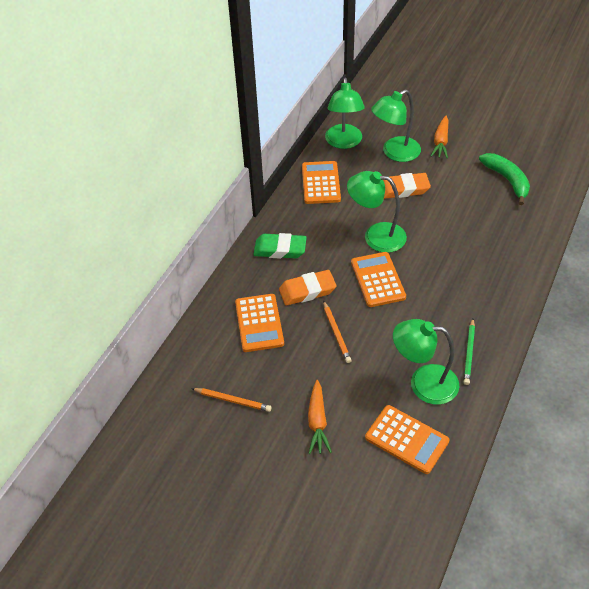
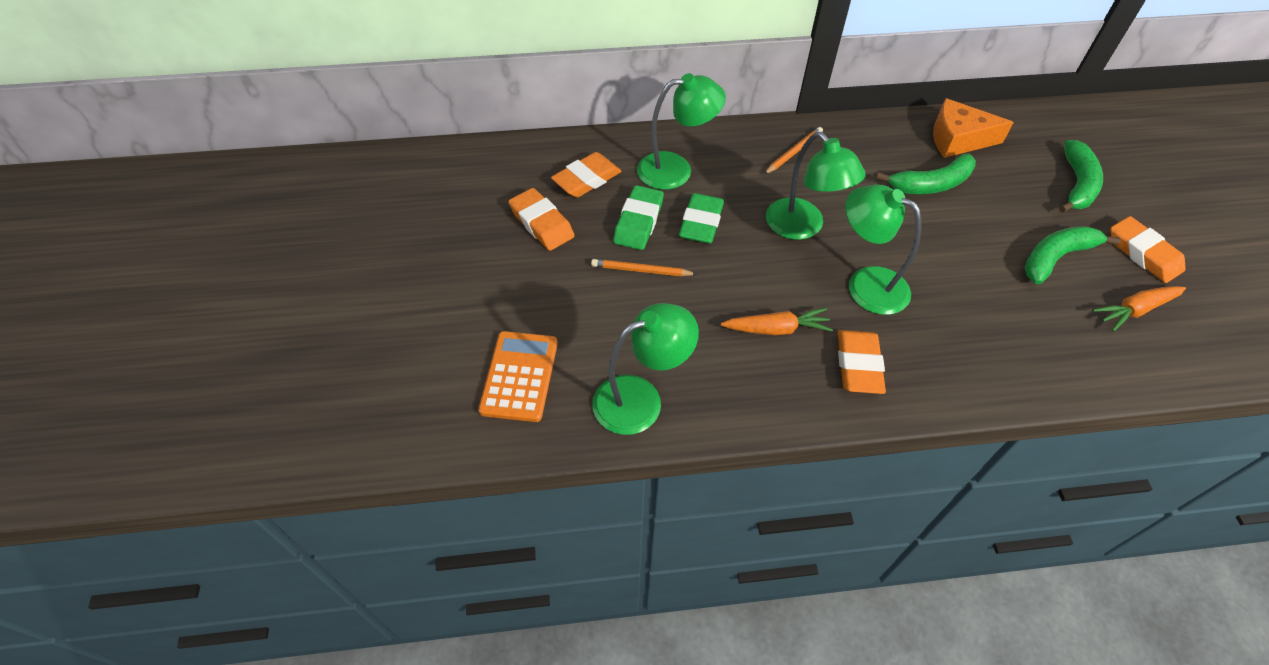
green banana: 1 -> 3
green eraser: 1 -> 2
green pencil: 1 -> 0
orange calculator: 4 -> 1
orange cheese: 0 -> 1
orange eraser: 2 -> 4

